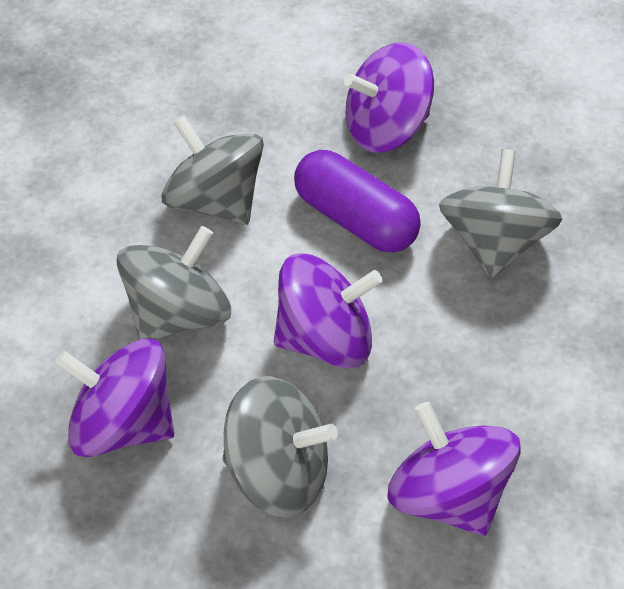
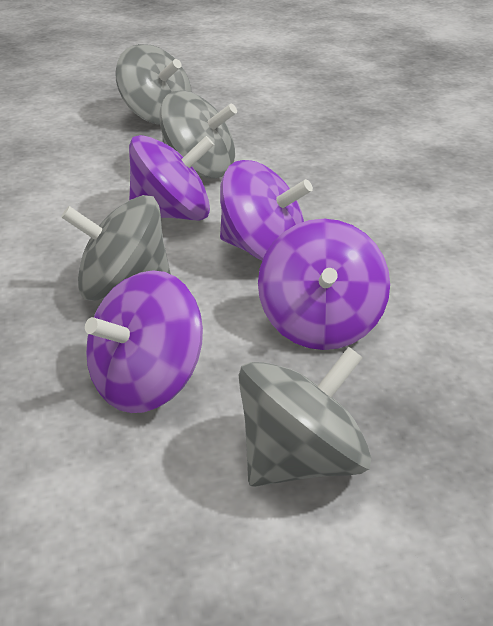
purple capsule: 1 -> 0

